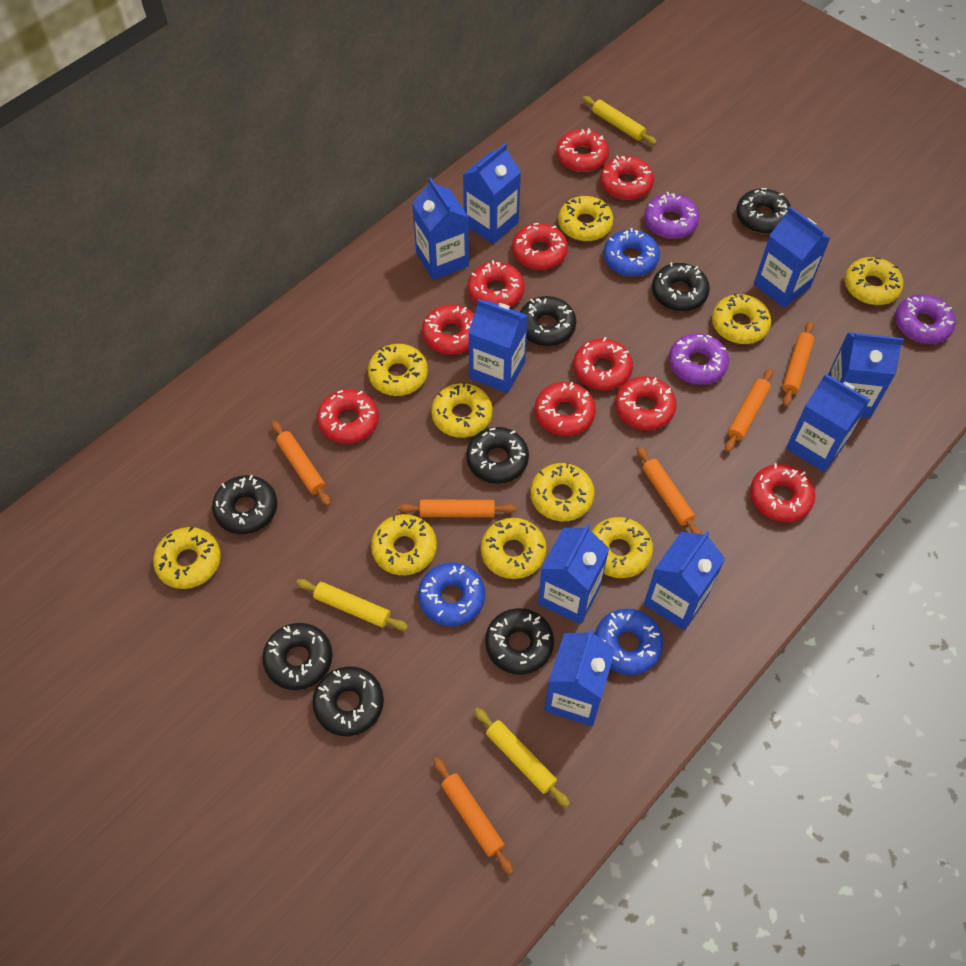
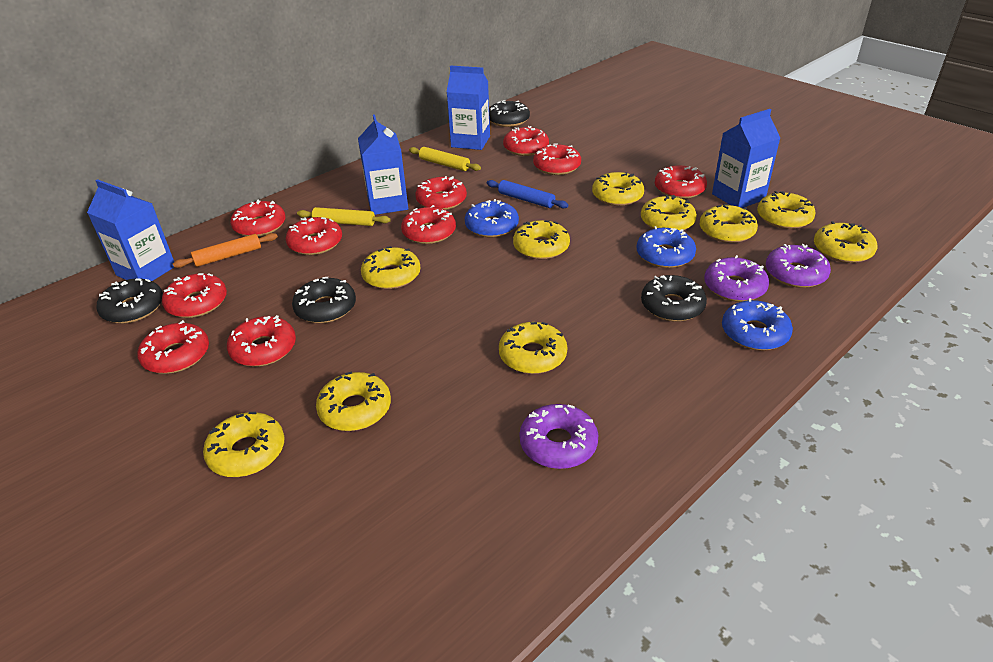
black donut: 8 -> 4
blue carton: 9 -> 4
blue rolling pin: 0 -> 1
orange rolling pin: 6 -> 1
yellow rolling pin: 3 -> 2

